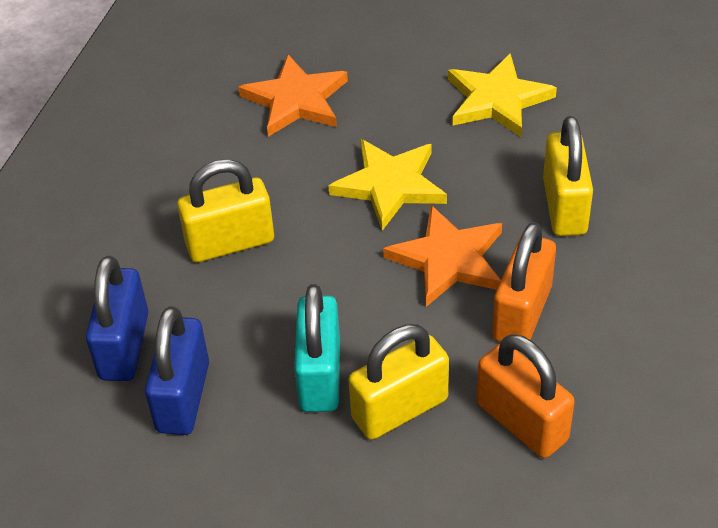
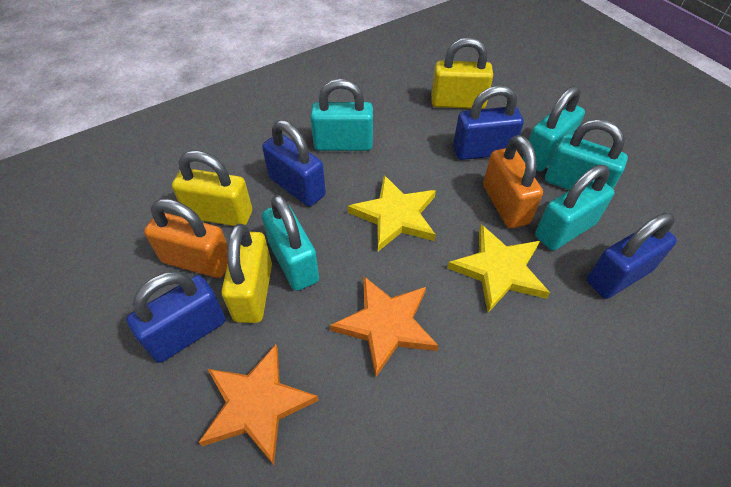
blue padlock: 2 -> 4
turquoise padlock: 1 -> 5

